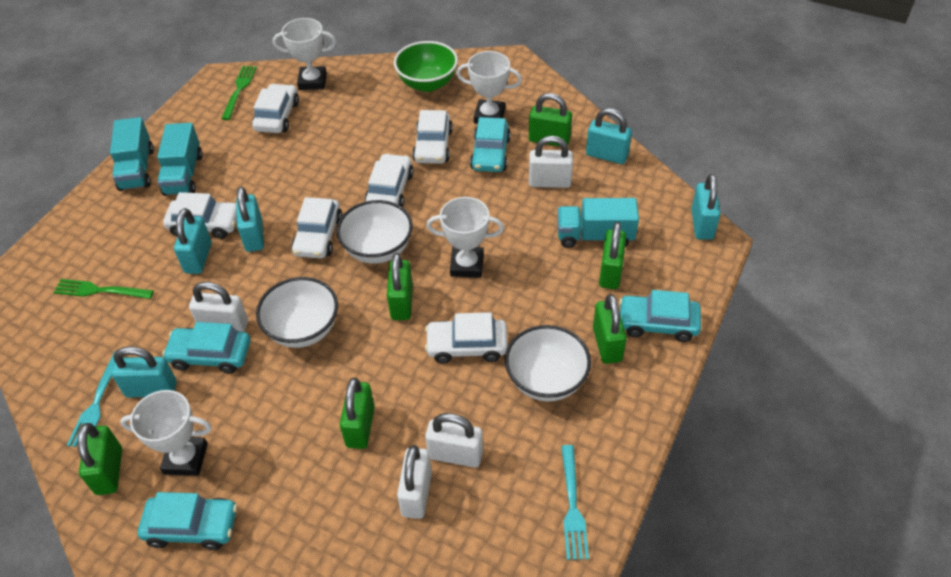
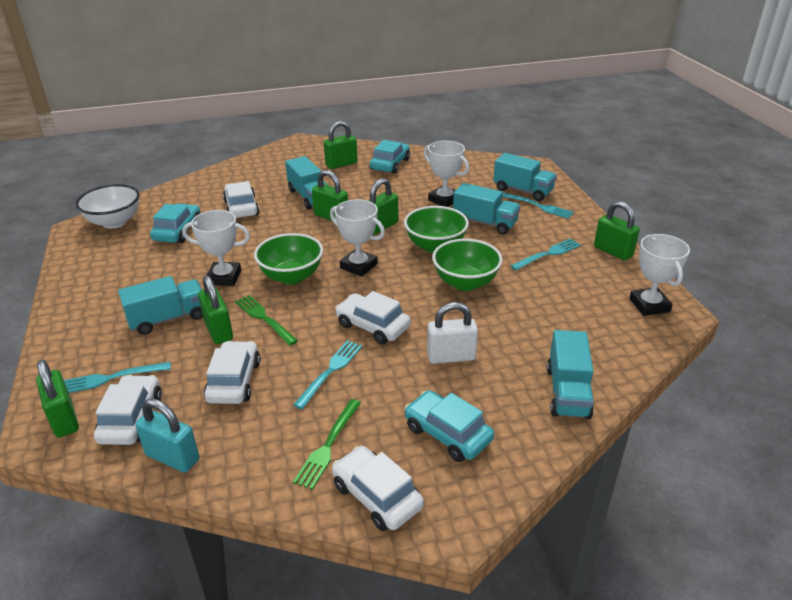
green bowl: 1 -> 3
turquoise car: 4 -> 3
turquoise fork: 2 -> 4
turquoise padlock: 5 -> 1
turquoise truck: 3 -> 5
white bowl: 3 -> 1
white car: 6 -> 5
white padlock: 4 -> 1

